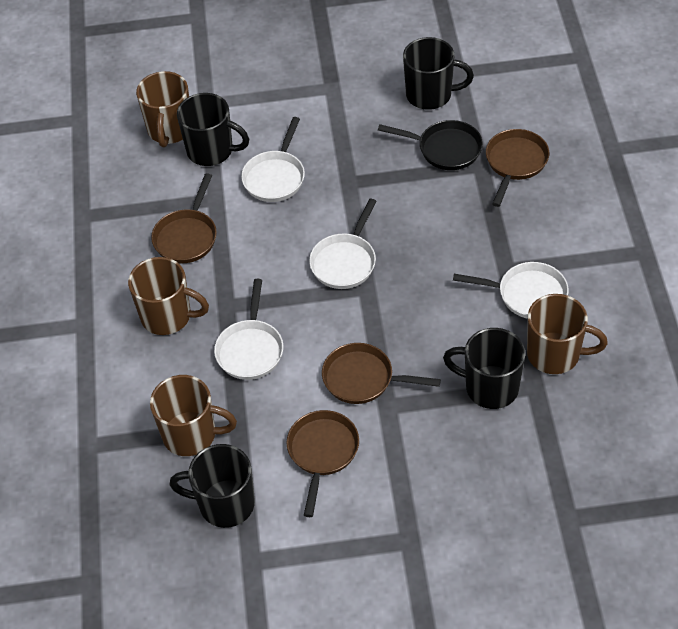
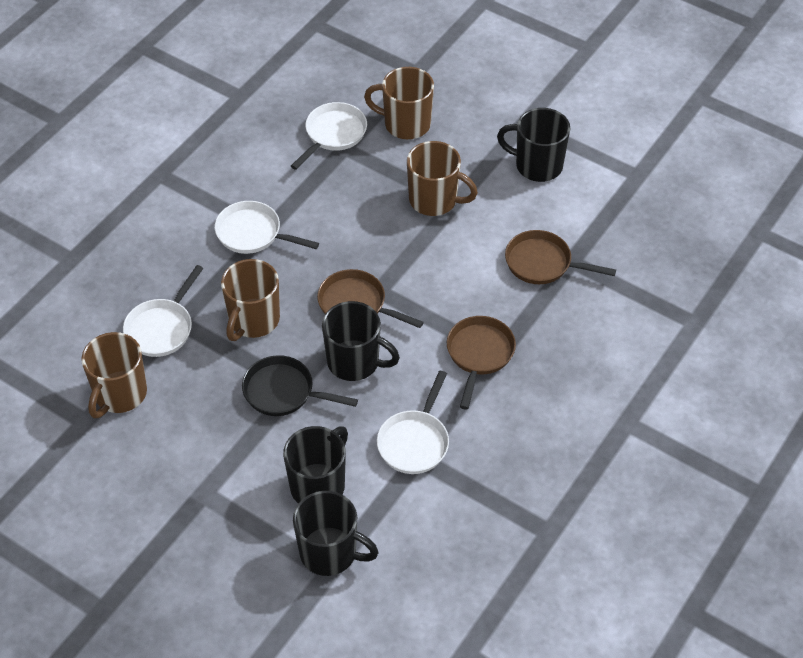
brown pan: 4 -> 3

